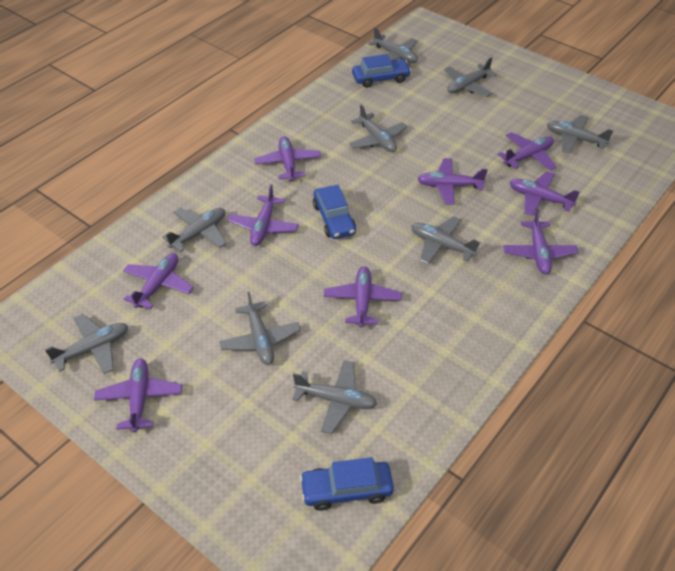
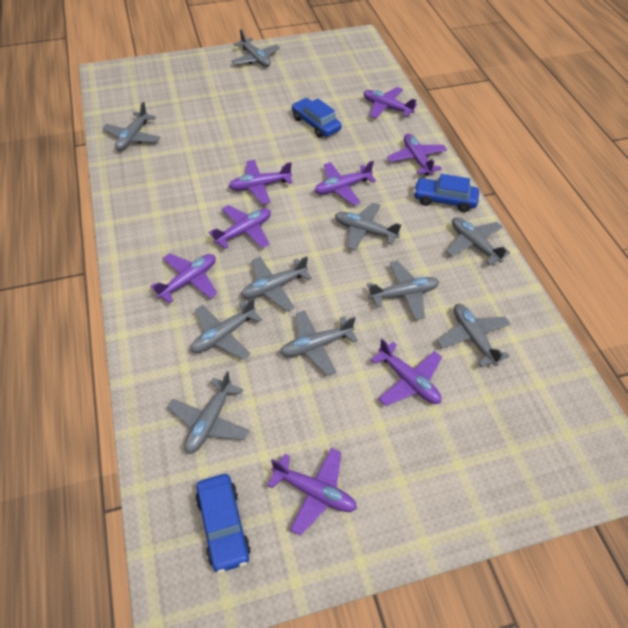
grey plane: 9 -> 10
purple plane: 9 -> 8

